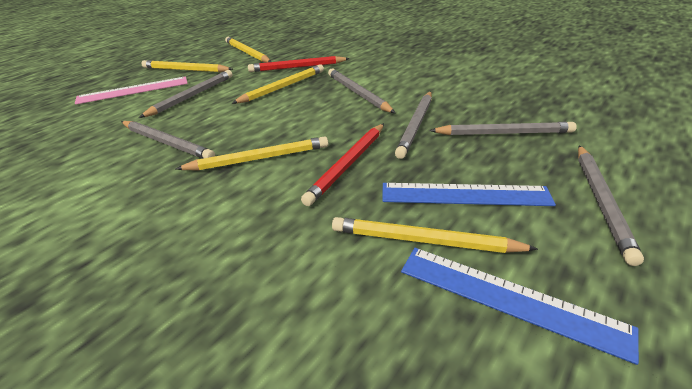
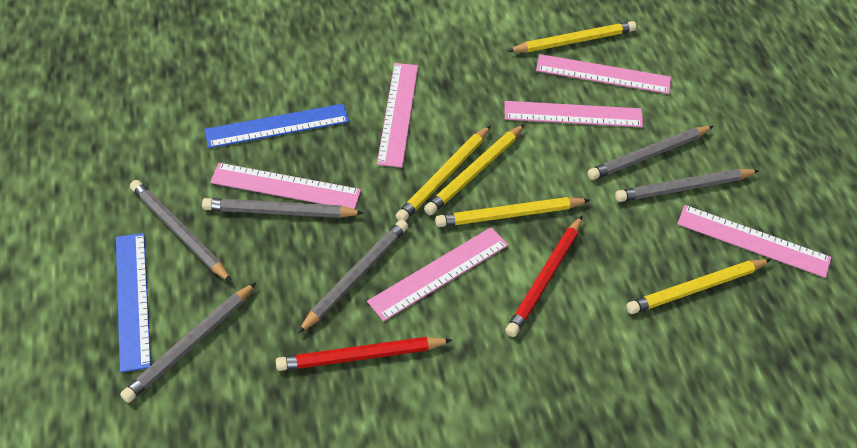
pink ruler: 1 -> 6

